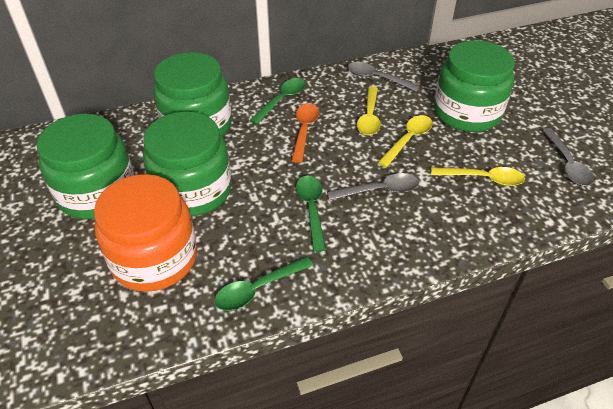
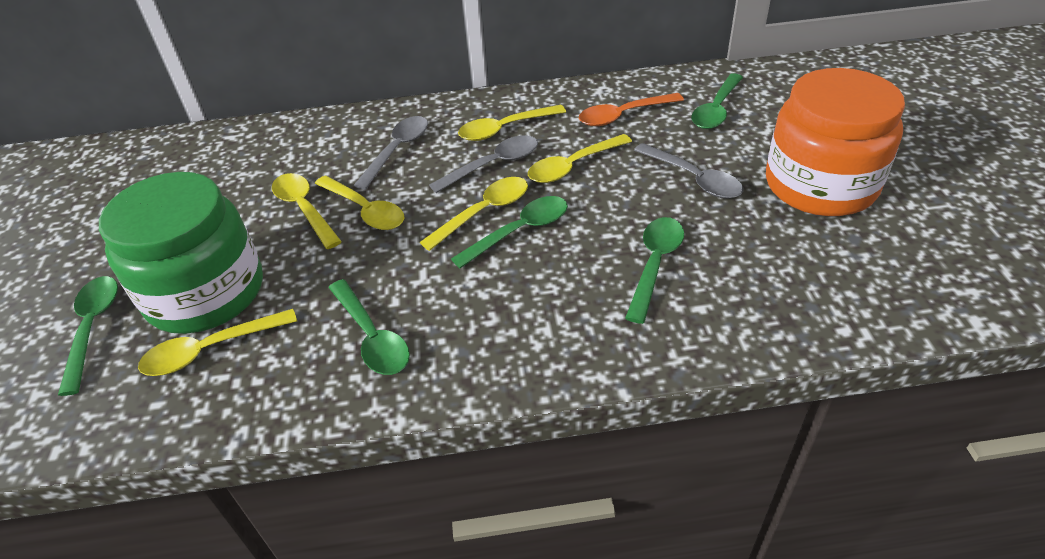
green jar: 4 -> 1
green spoon: 3 -> 5
yellow spoon: 3 -> 6

